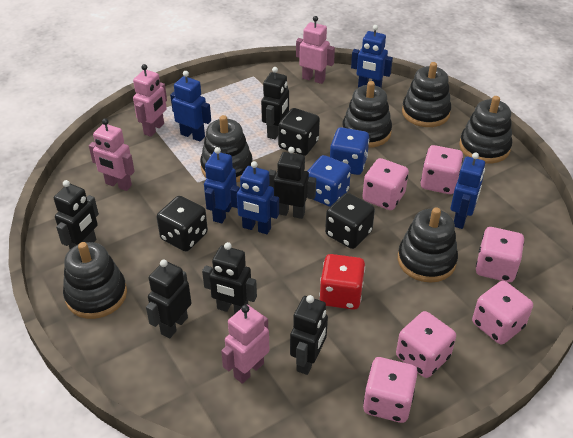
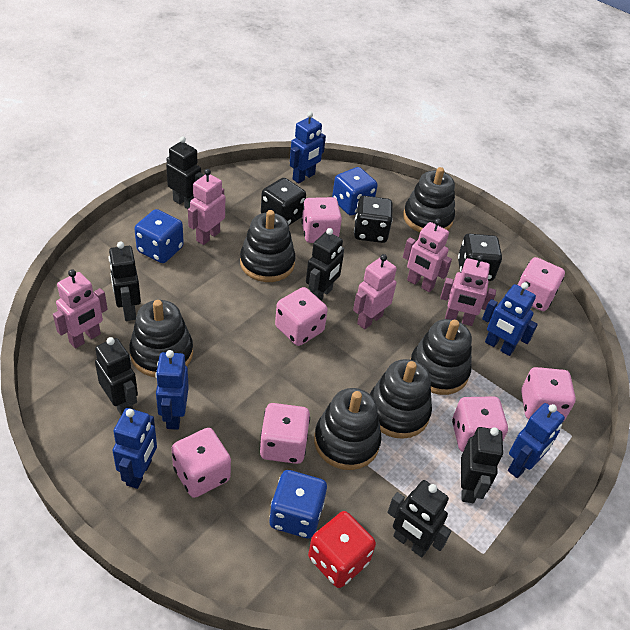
blue dice: 2 -> 3
pink dice: 6 -> 7
pink robot: 4 -> 5

